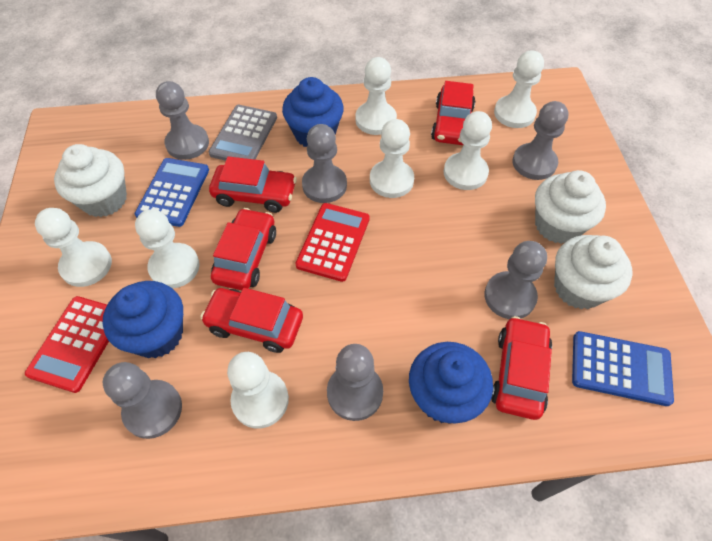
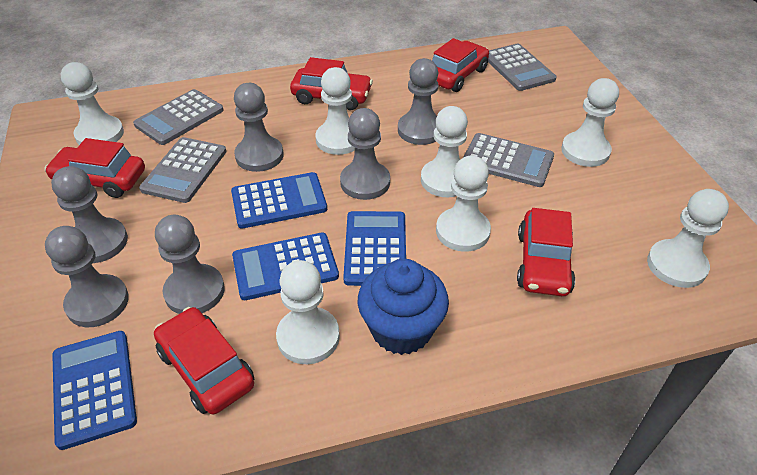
blue calculator: 2 -> 4
blue cupcake: 3 -> 1
grey calculator: 1 -> 4
red calculator: 2 -> 0
white cupcake: 3 -> 0

